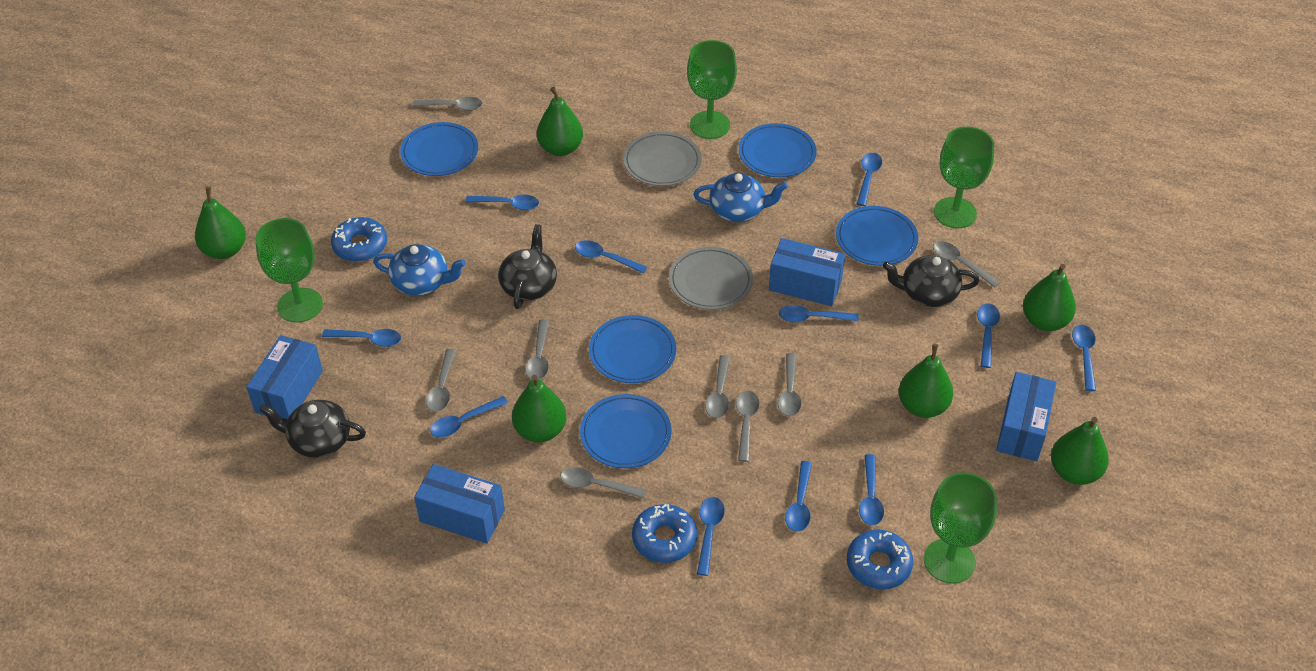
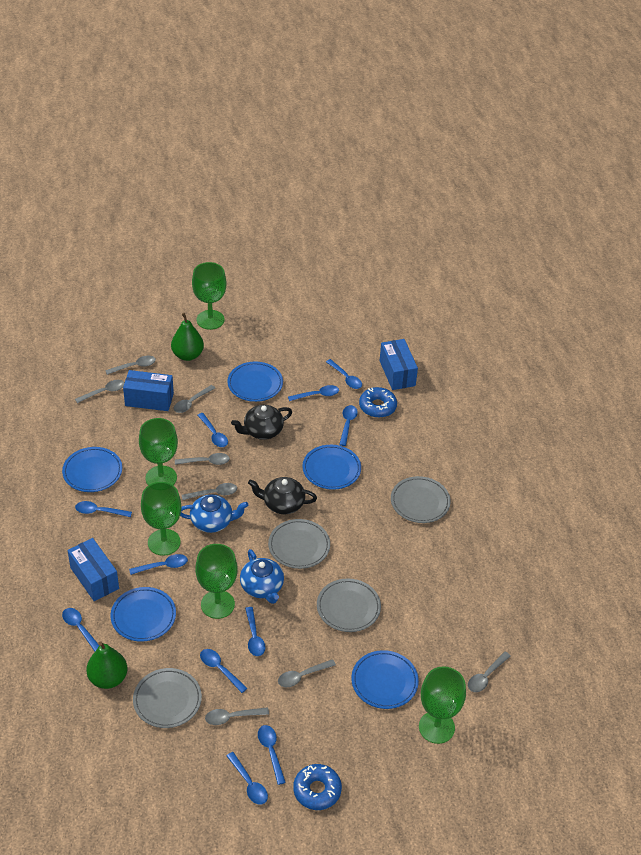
black teapot: 3 -> 2
blue box: 4 -> 3
blue donut: 3 -> 2
green goblet: 4 -> 5
green pear: 6 -> 2
grey plate: 2 -> 4

